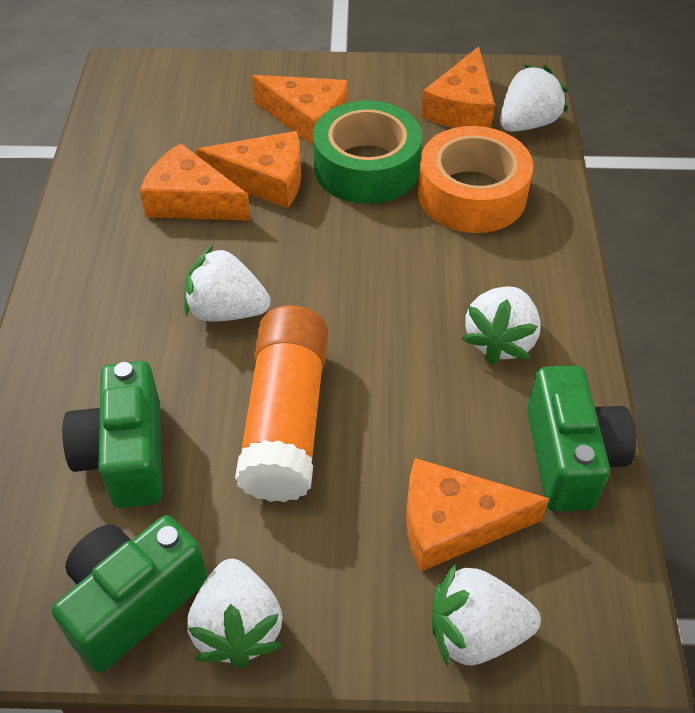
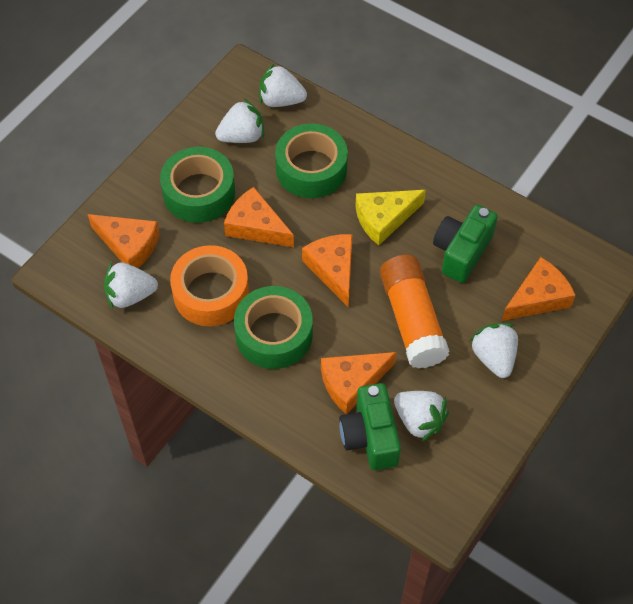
green camera: 3 -> 2
green tape: 1 -> 3
yellow cheese: 0 -> 1

